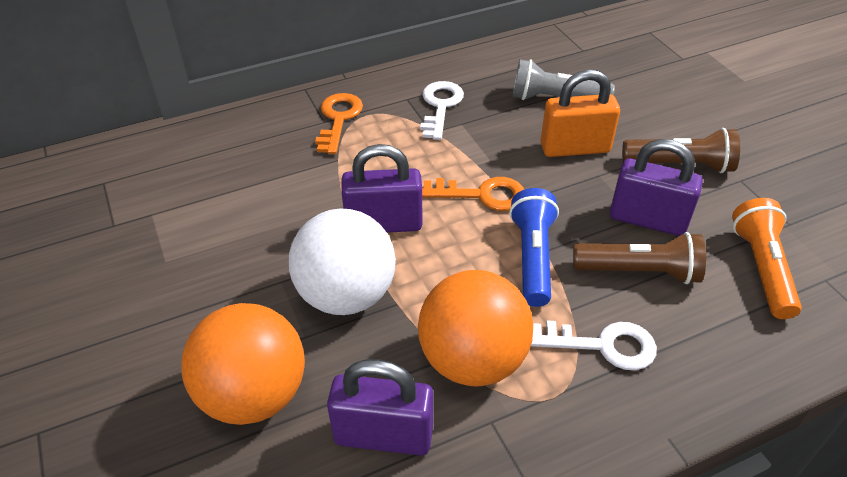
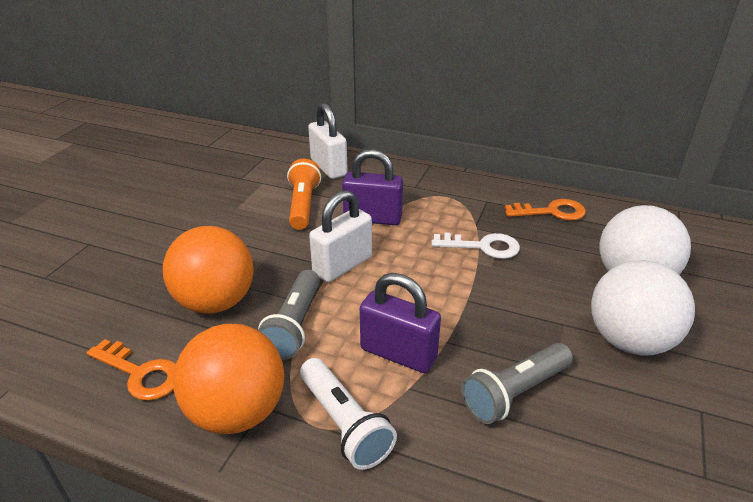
blue flashlight: 1 -> 0
brown flashlight: 2 -> 0
grey flashlight: 1 -> 2
orange padlock: 1 -> 0
purple padlock: 3 -> 2
white ball: 1 -> 2
white flashlight: 0 -> 1
white key: 2 -> 1
white padlock: 0 -> 2

